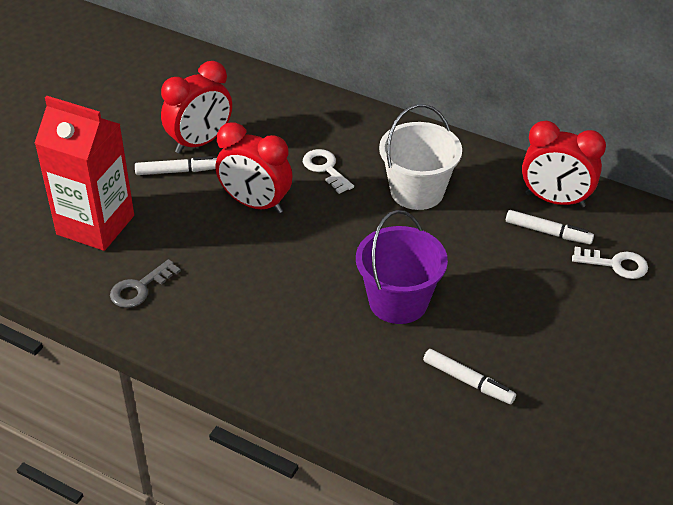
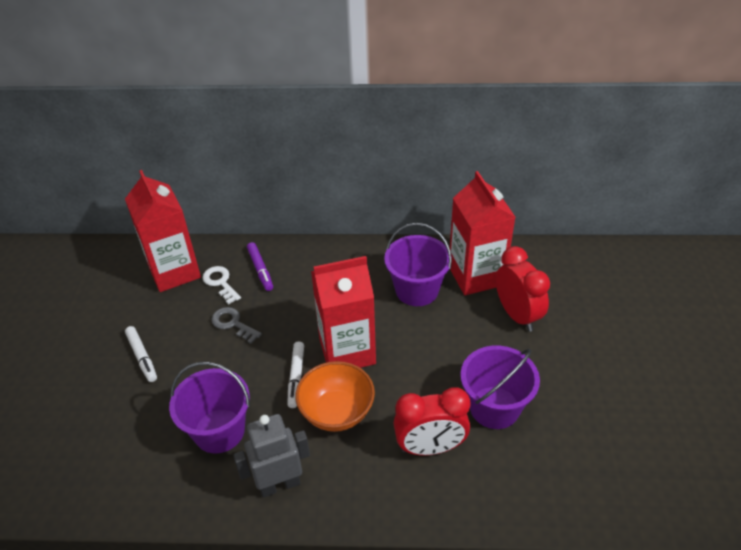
grey robot: 0 -> 1
orange bowl: 0 -> 1
purple bucket: 1 -> 3
purple marker: 0 -> 1
red carton: 1 -> 3
red clock: 3 -> 2
white bucket: 1 -> 0
white key: 2 -> 1
white marker: 3 -> 2

